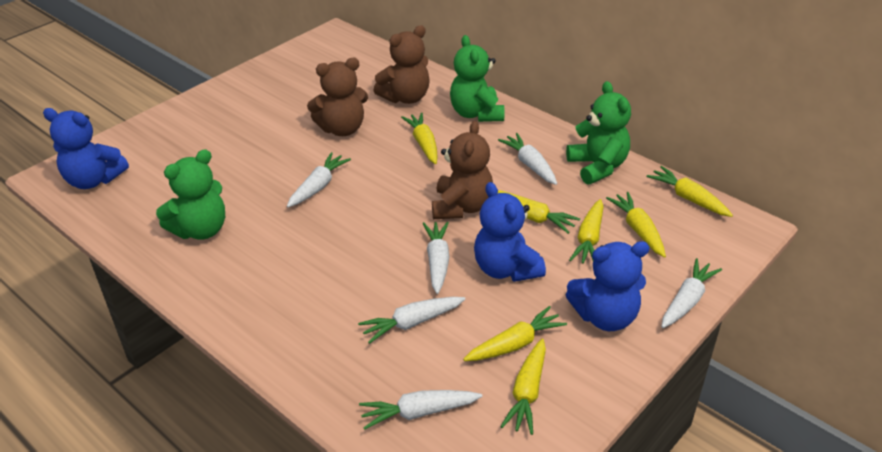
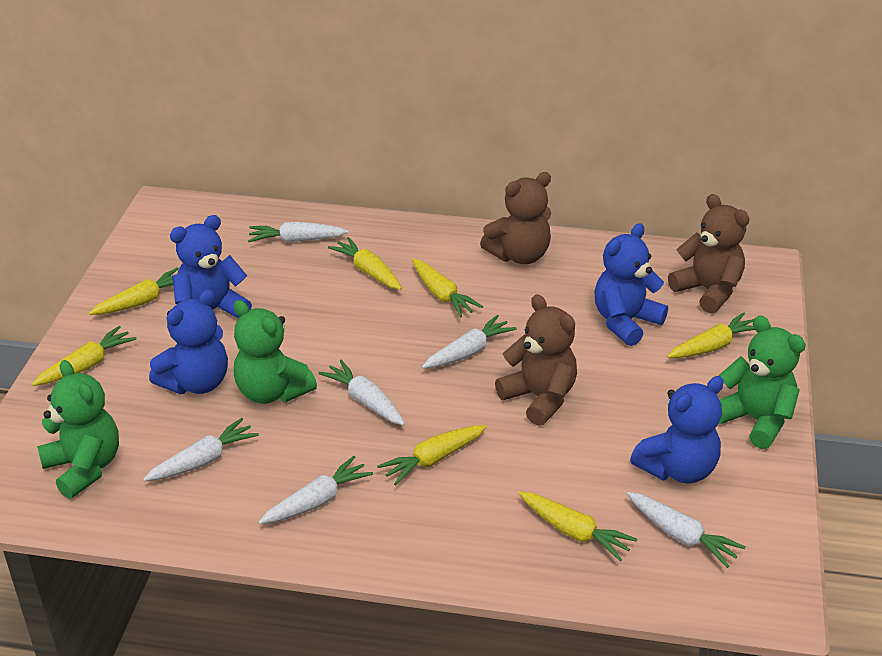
blue teddy bear: 3 -> 4

